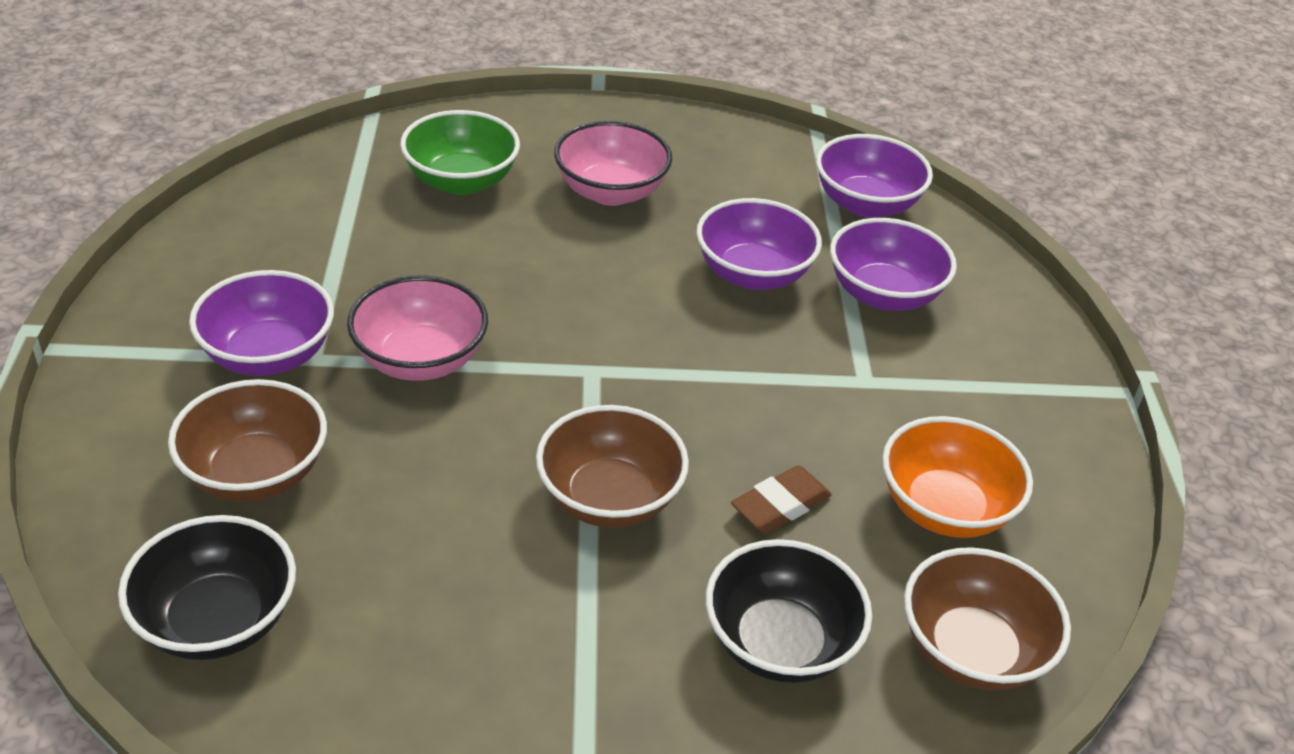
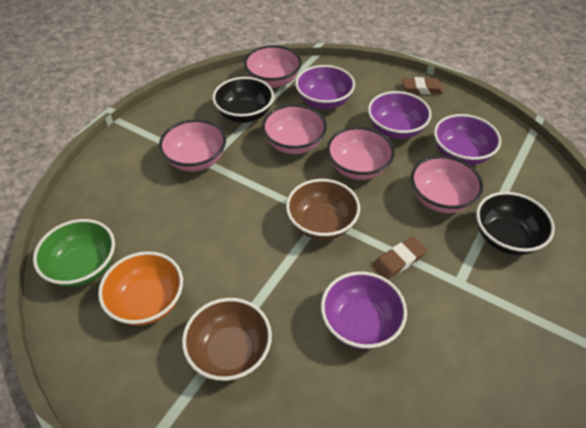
brown bowl: 3 -> 2
brown eraser: 1 -> 2
pink bowl: 2 -> 5

